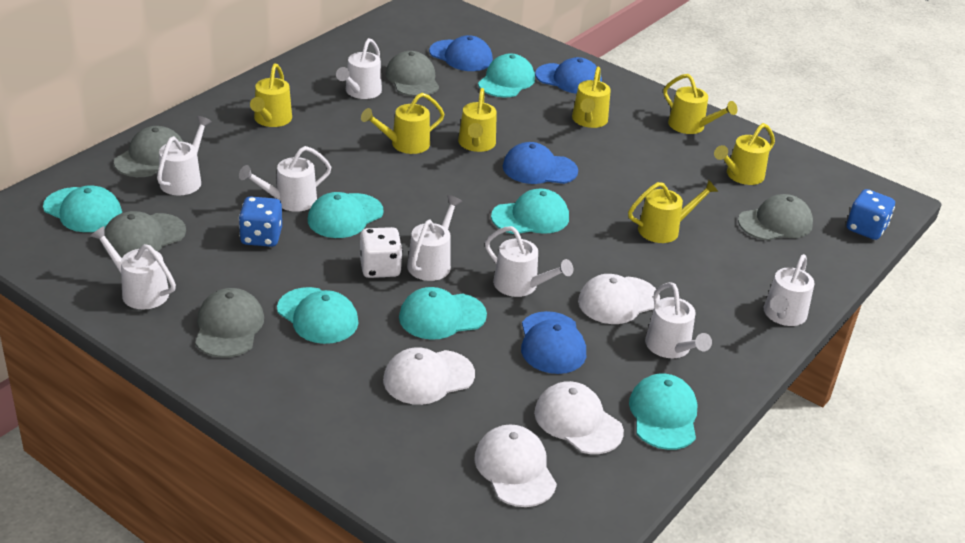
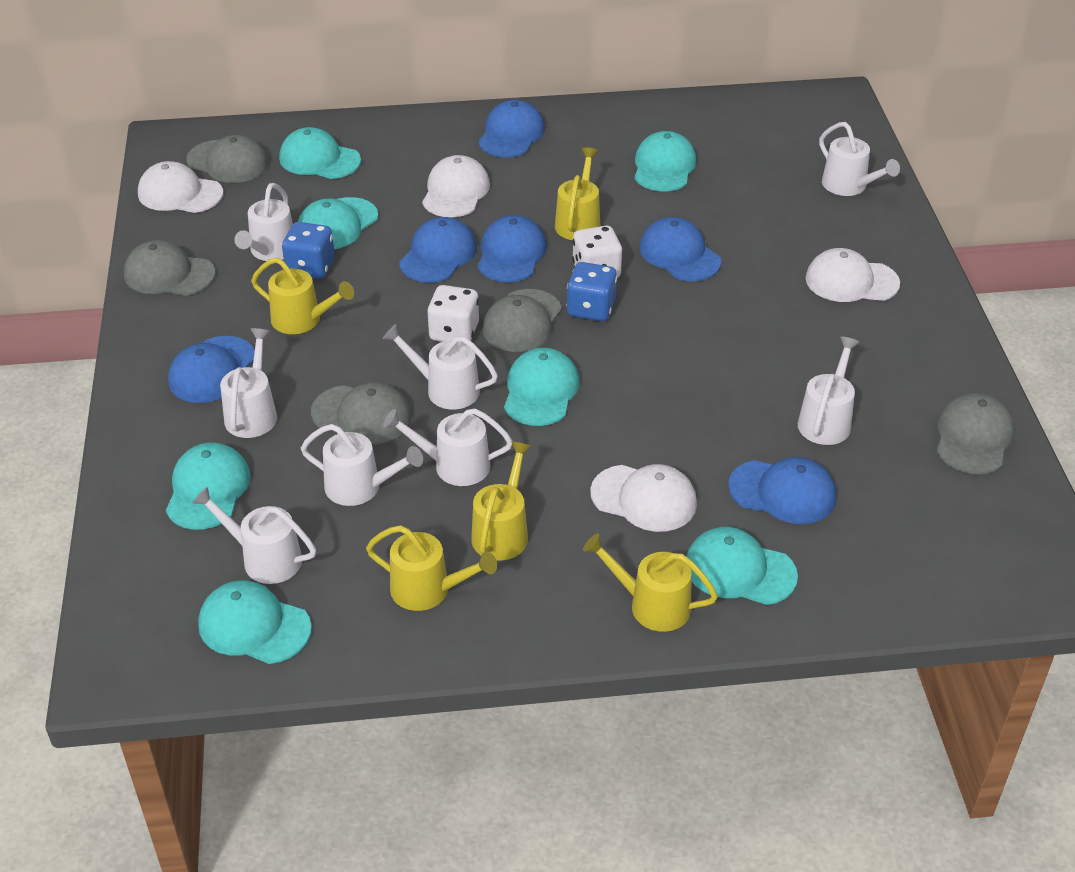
blue cap: 4 -> 6
white dice: 1 -> 2
yellow watering can: 7 -> 5

